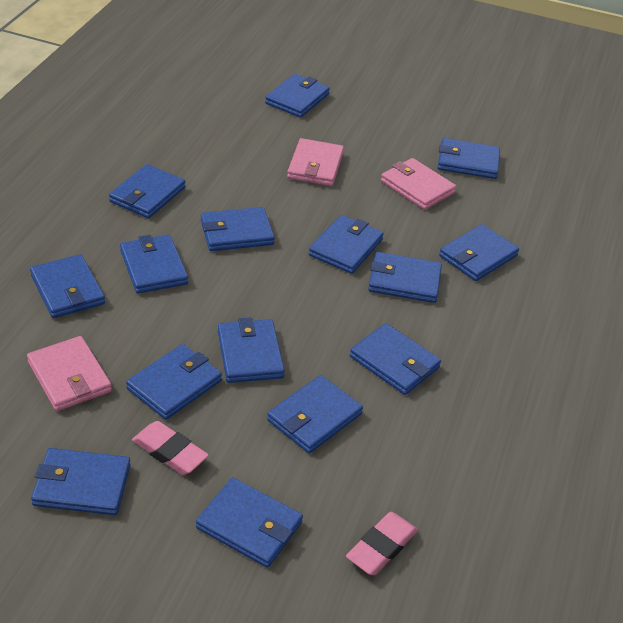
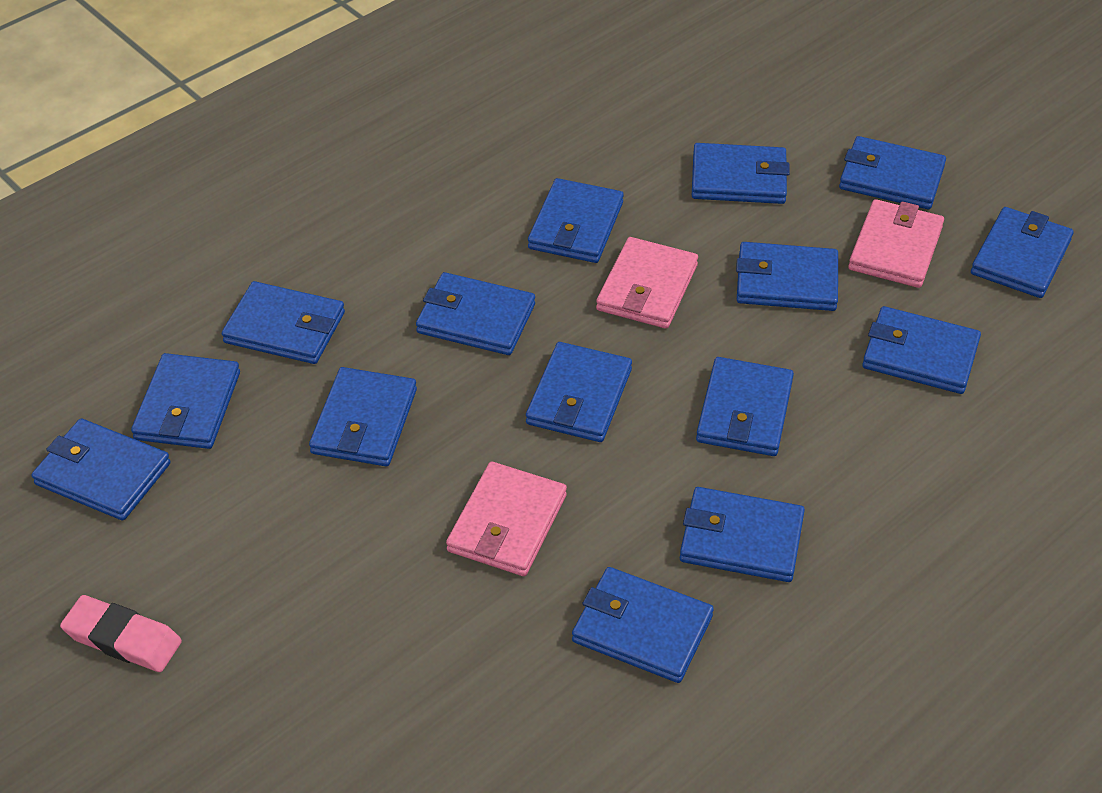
pink eraser: 2 -> 1

